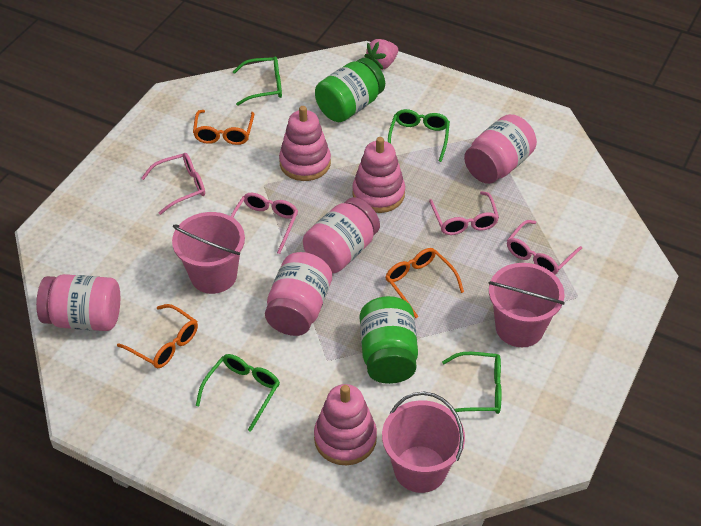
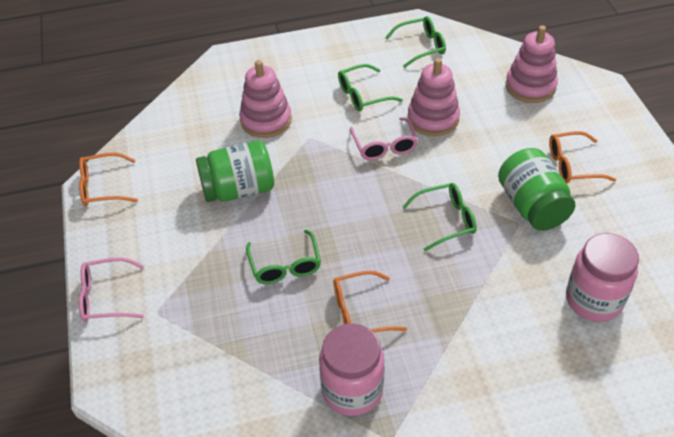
pink bucket: 3 -> 0
pink glasses: 4 -> 2
pink jar: 4 -> 2
pink strawberry: 1 -> 0

